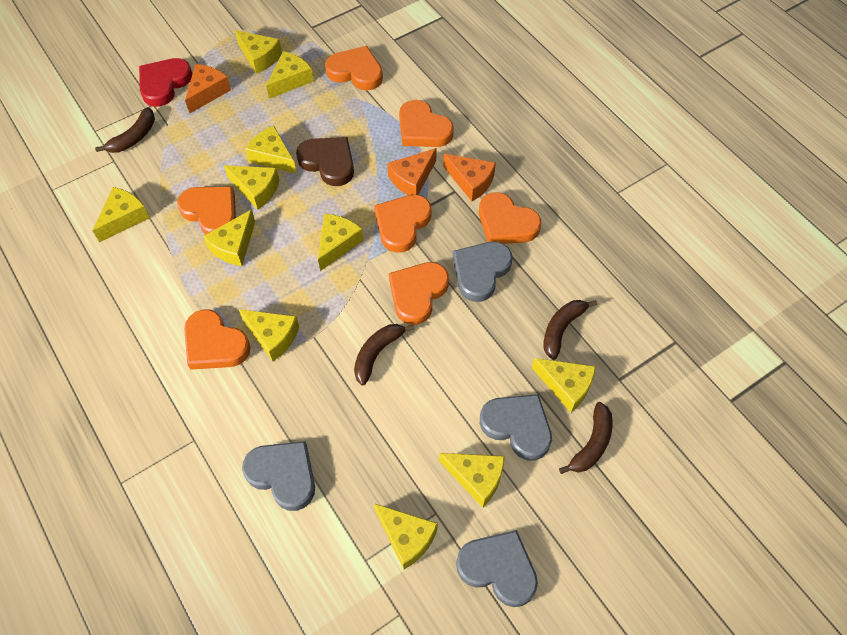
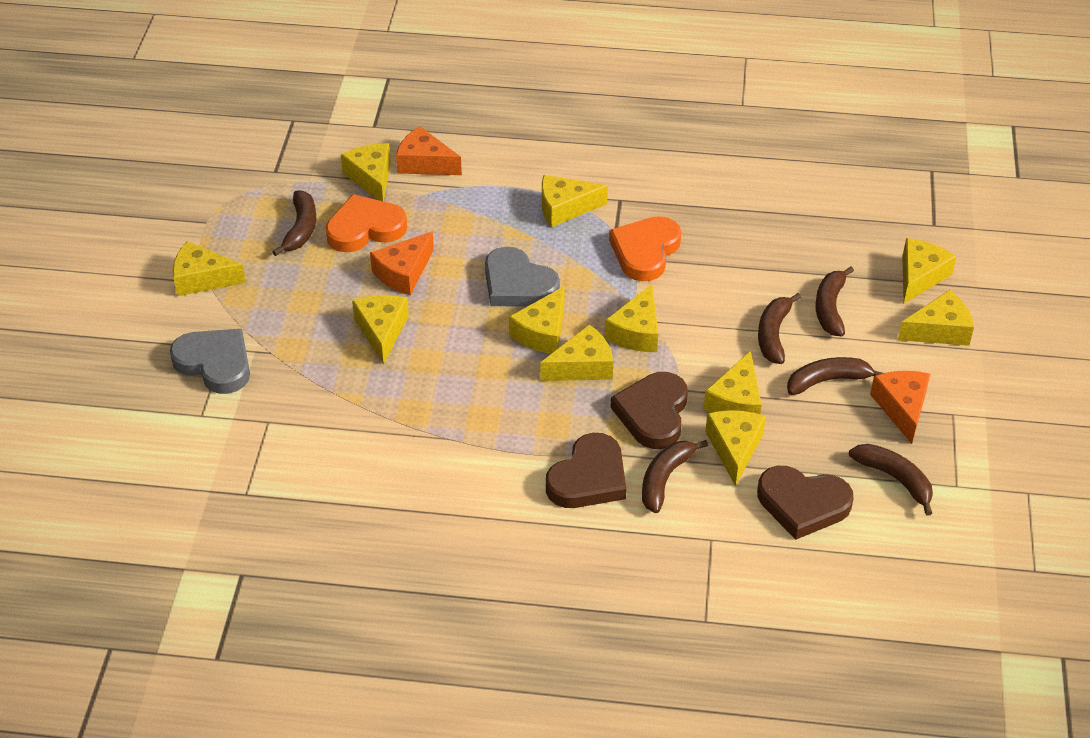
brown banana: 4 -> 6
brown heart: 1 -> 3
grey heart: 4 -> 2
orange heart: 7 -> 2
red heart: 1 -> 0

